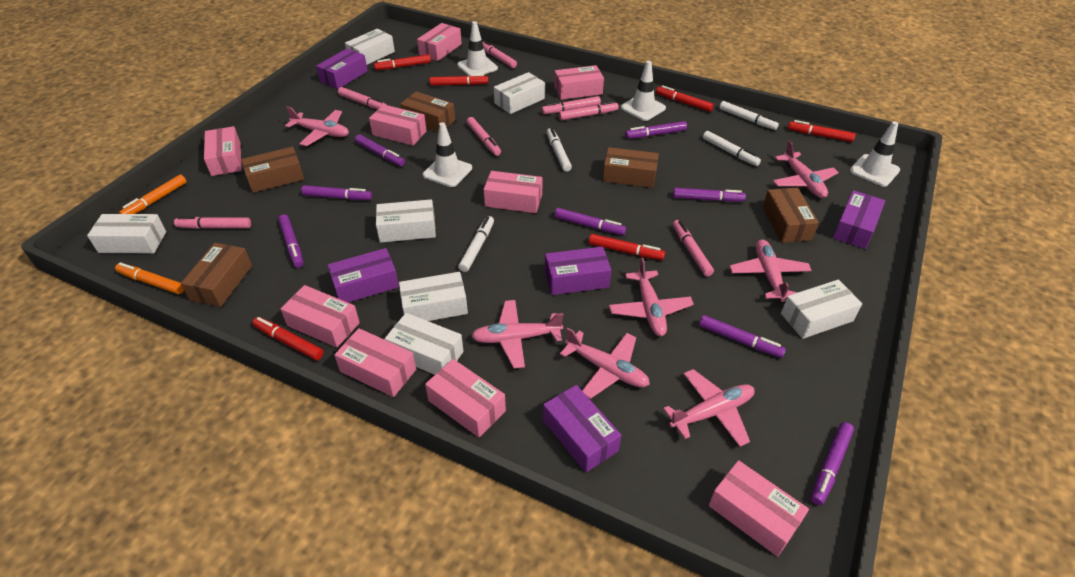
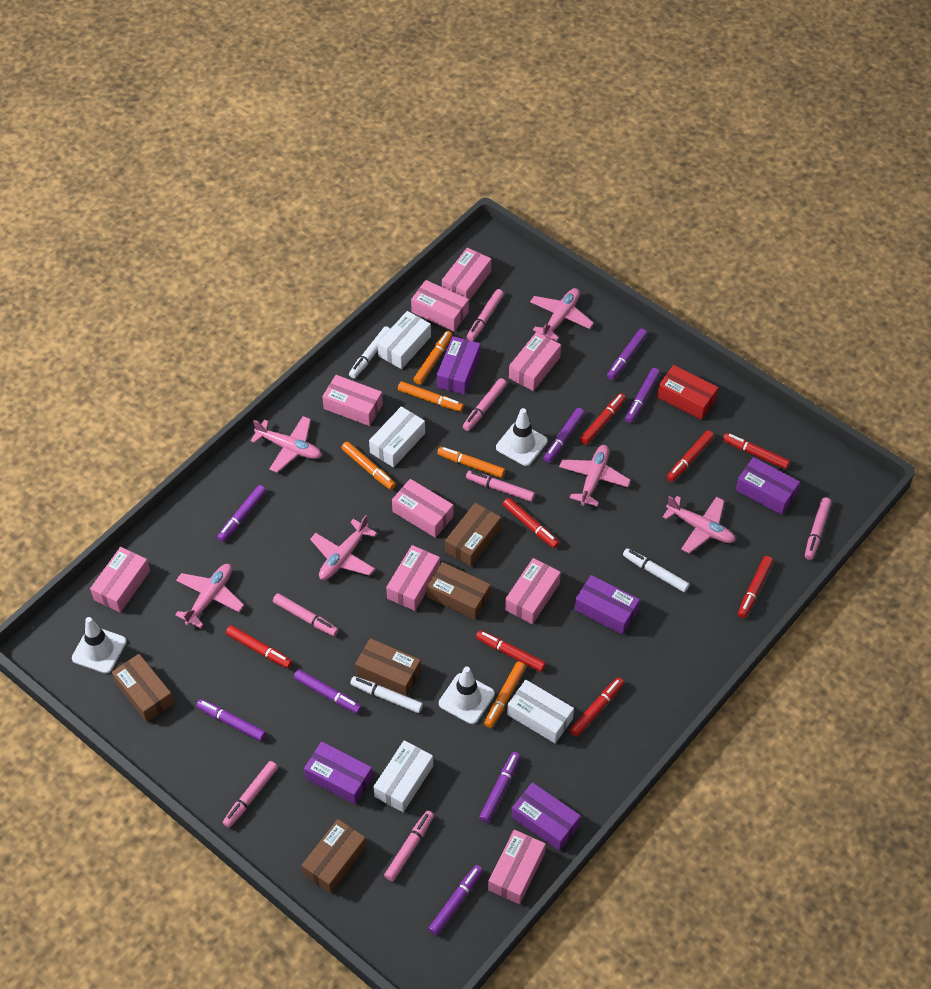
orange marker: 2 -> 5
pink plane: 7 -> 6
red box: 0 -> 1
red marker: 6 -> 8
white box: 7 -> 4
white marker: 4 -> 3
white traffic cone: 4 -> 3

